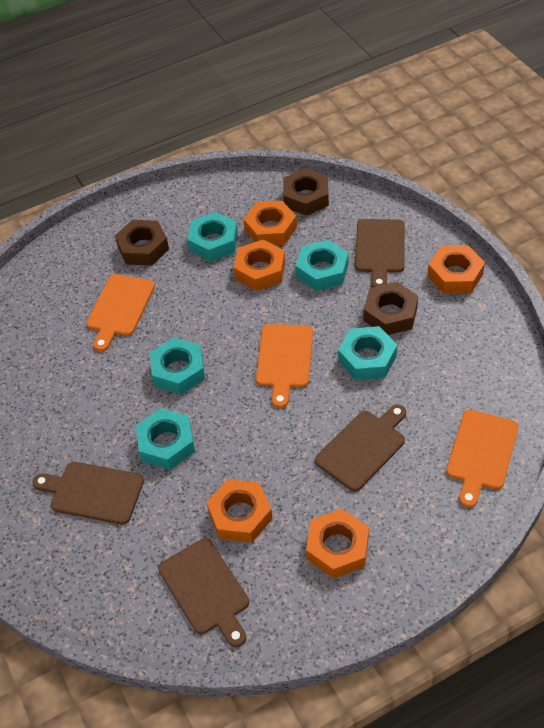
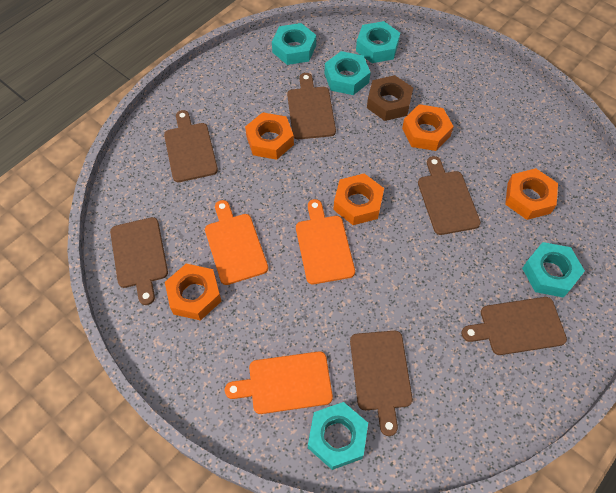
brown cutting board: 4 -> 6
brown nut: 3 -> 1

